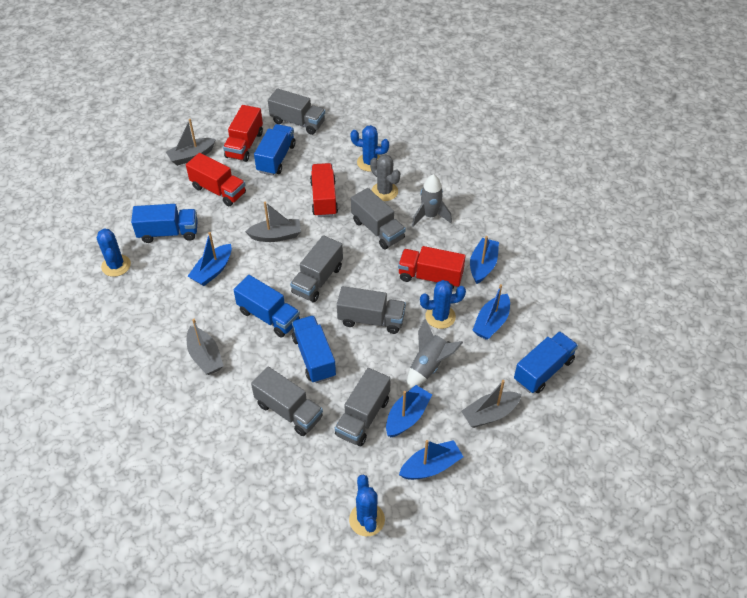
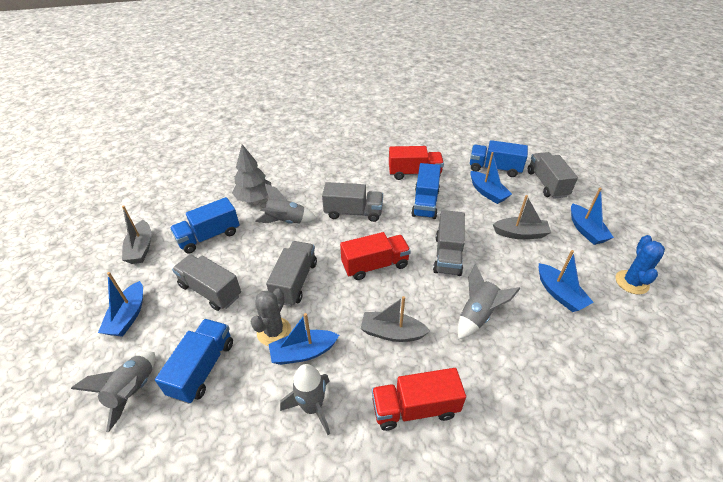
blue cactus: 4 -> 1
blue truck: 5 -> 4
grey boat: 4 -> 3
grey rocket: 2 -> 4
grey tree: 0 -> 1
grey truck: 6 -> 5
red truck: 4 -> 3

